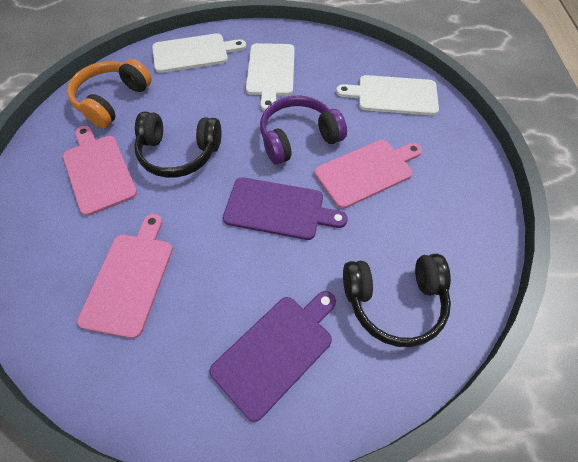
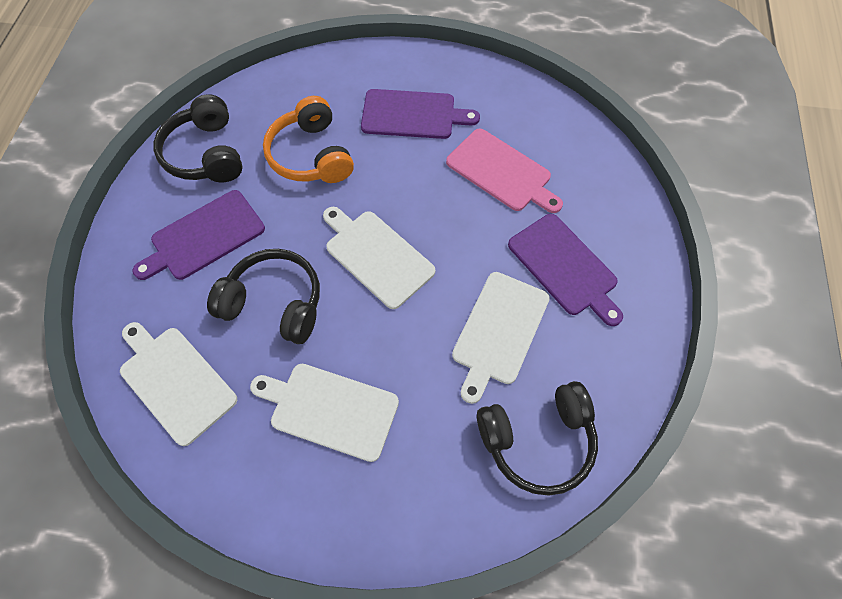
black headphones: 2 -> 3
pink cutting board: 3 -> 1
purple cutting board: 2 -> 3
purple headphones: 1 -> 0
white cutting board: 3 -> 4

